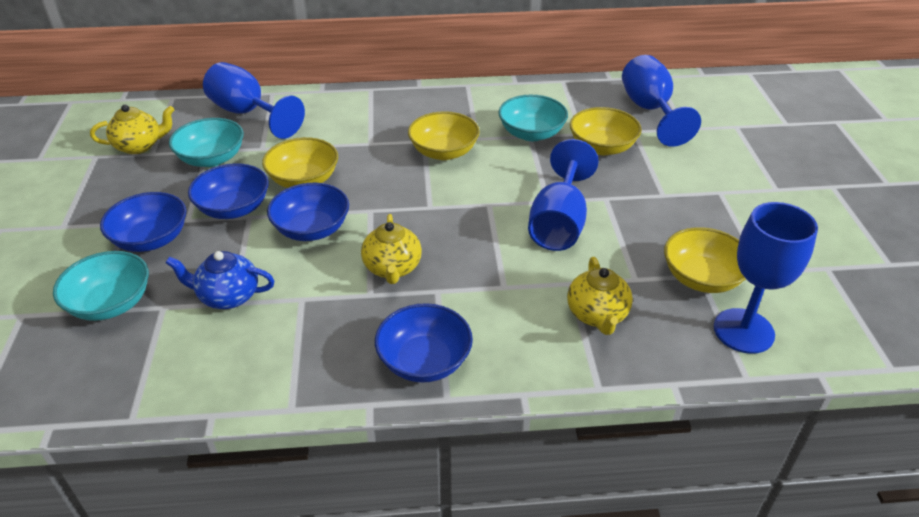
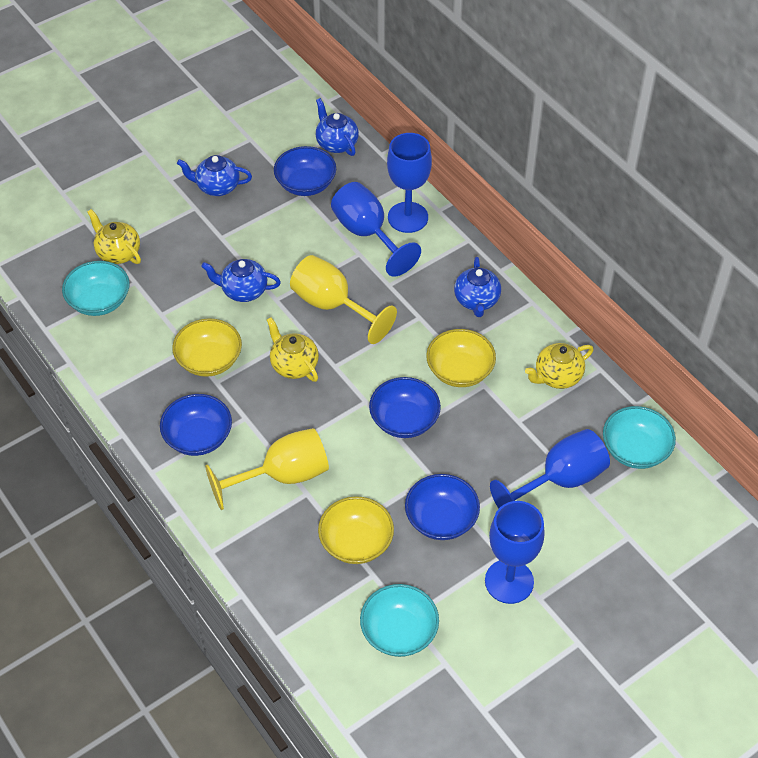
blue teapot: 1 -> 4
yellow bowl: 4 -> 3
yellow goblet: 0 -> 2

